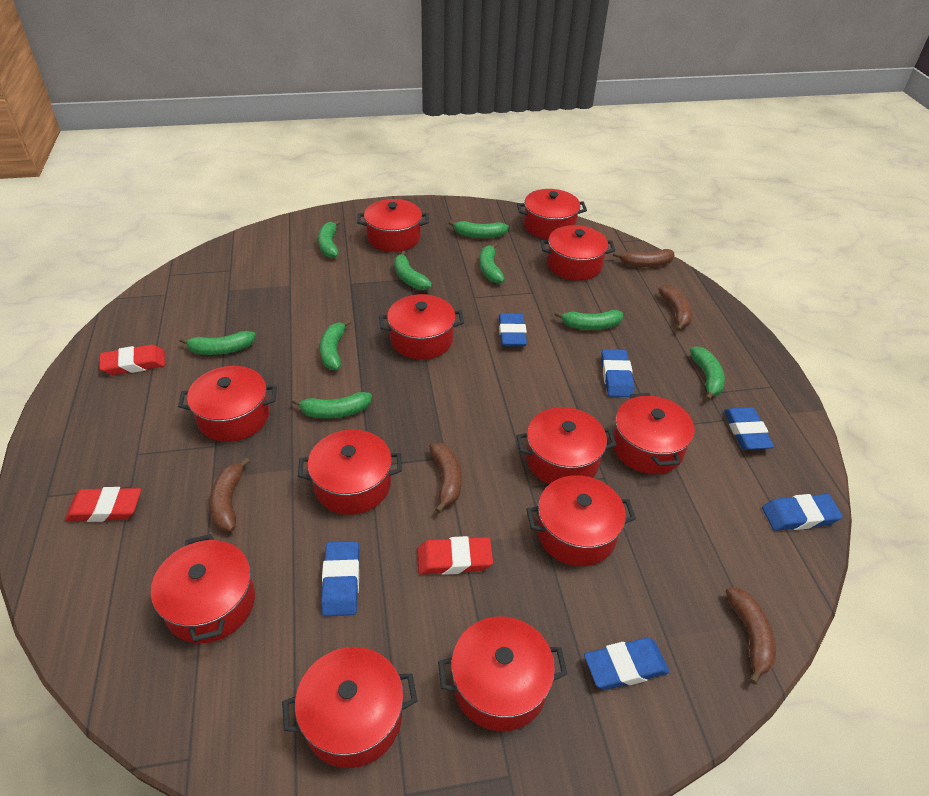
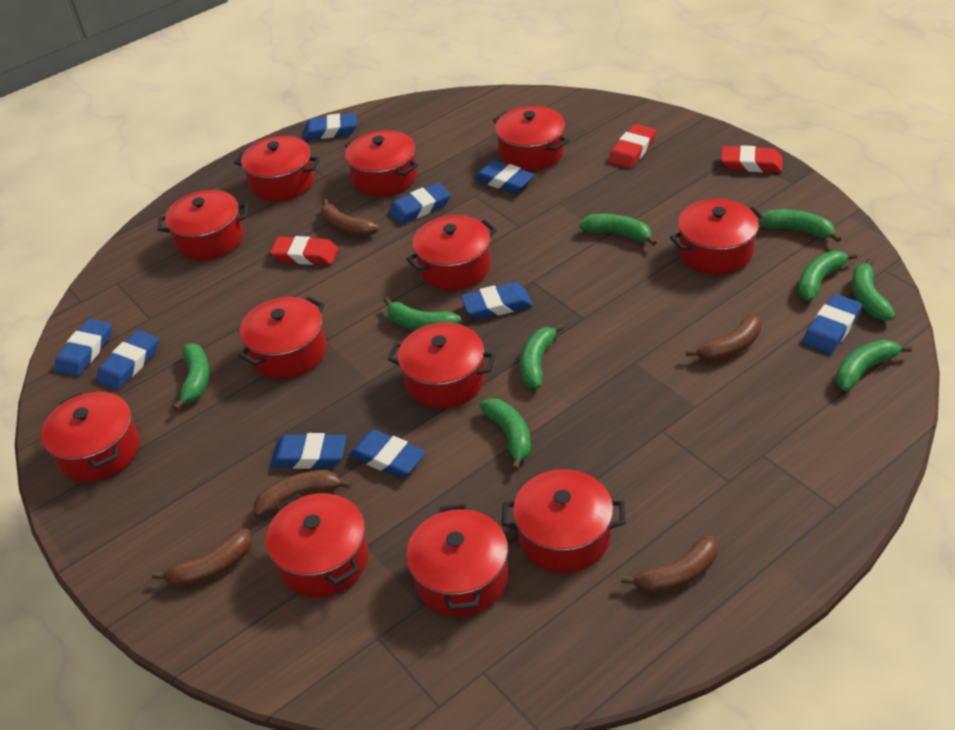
blue eraser: 6 -> 9

